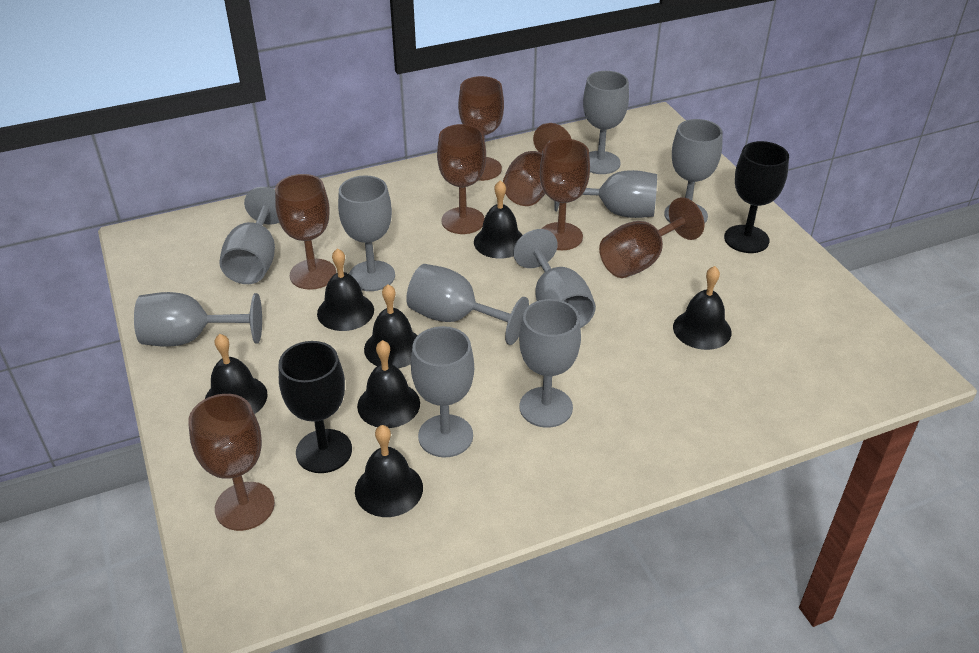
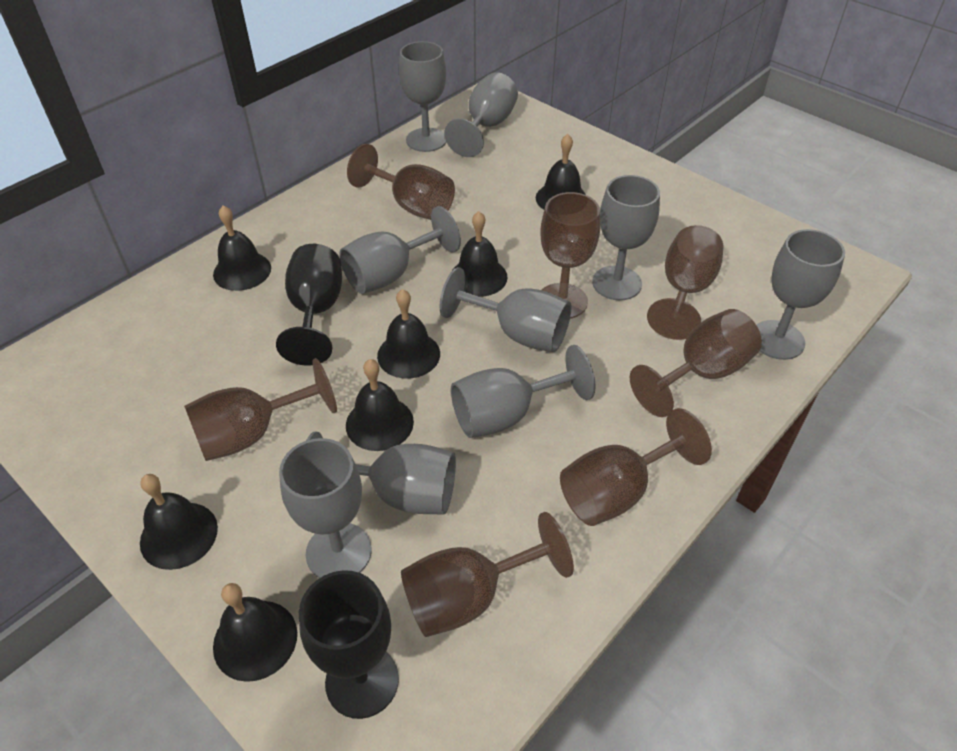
grey goblet: 10 -> 9

